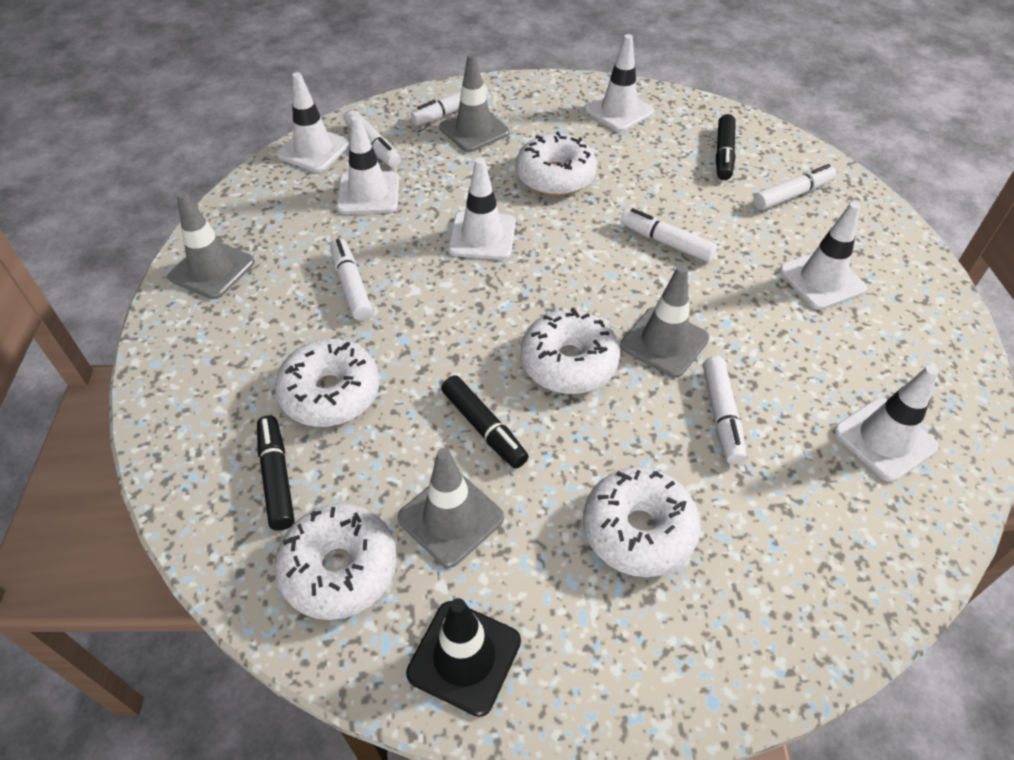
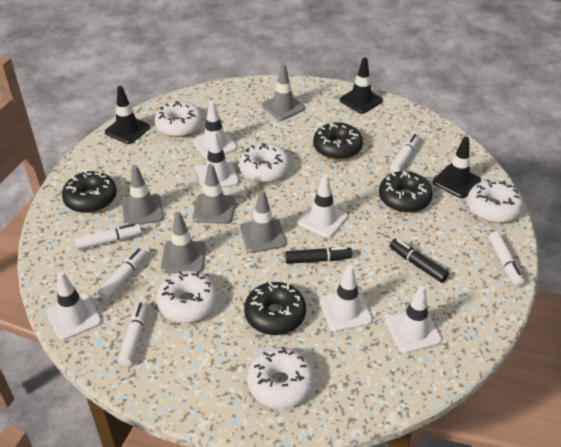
black donut: 0 -> 4
black marker: 3 -> 2
black traffic cone: 1 -> 3
grey traffic cone: 4 -> 5
white marker: 6 -> 5

